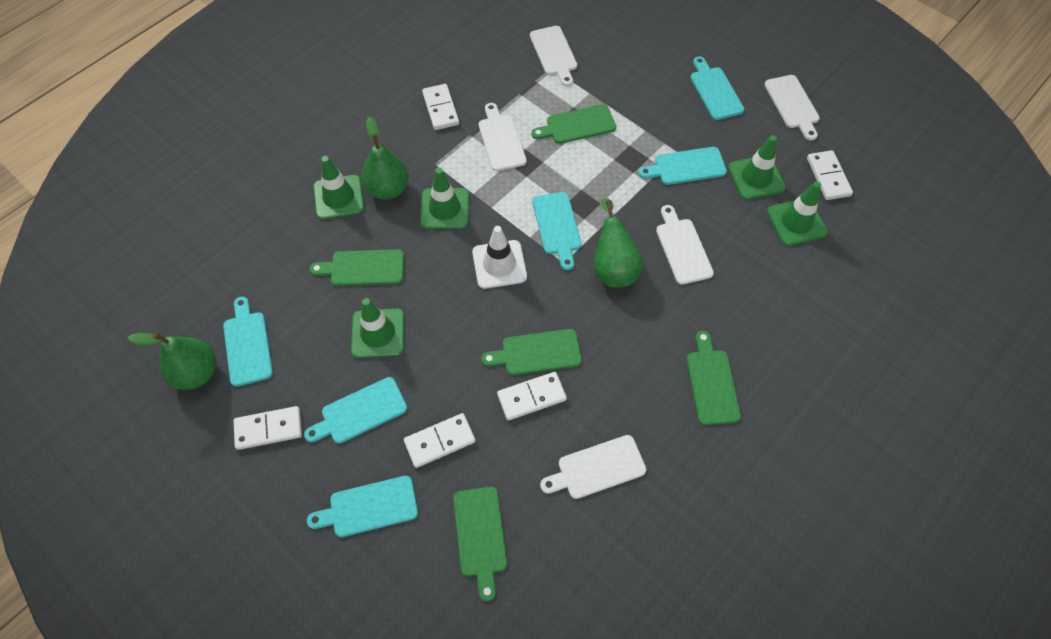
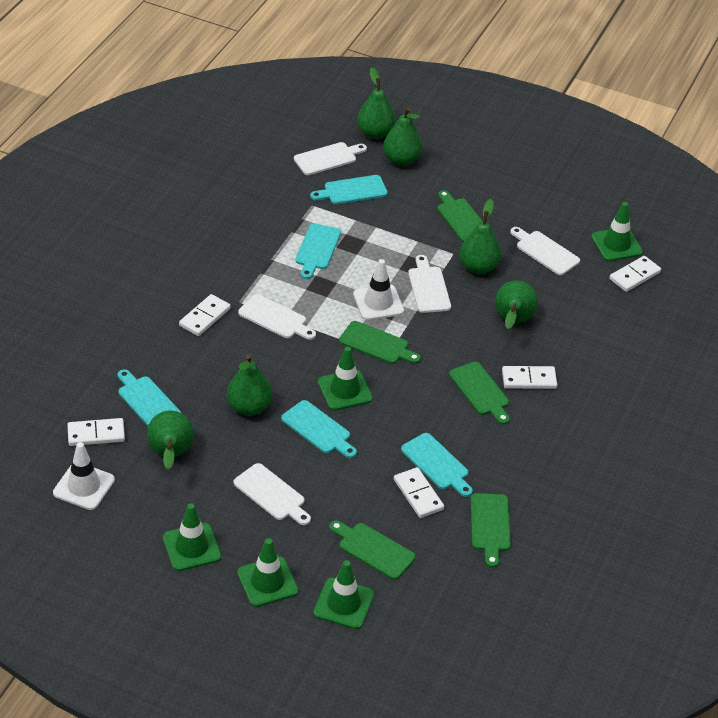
green pear: 3 -> 6
turquoise cutting board: 6 -> 5
white traffic cone: 1 -> 2

